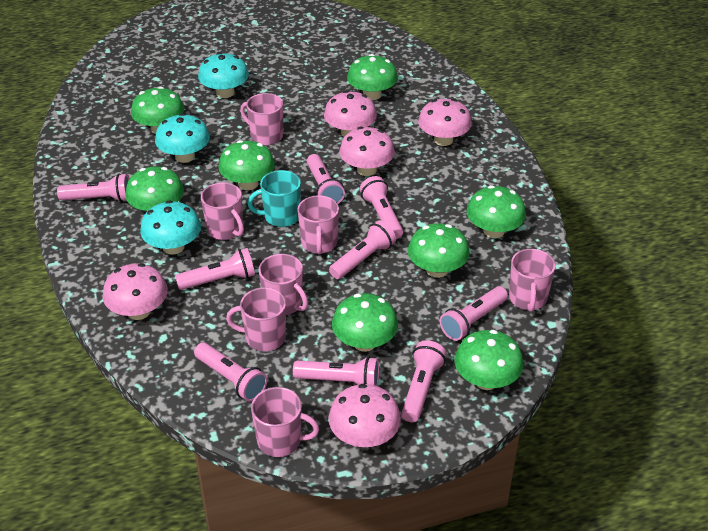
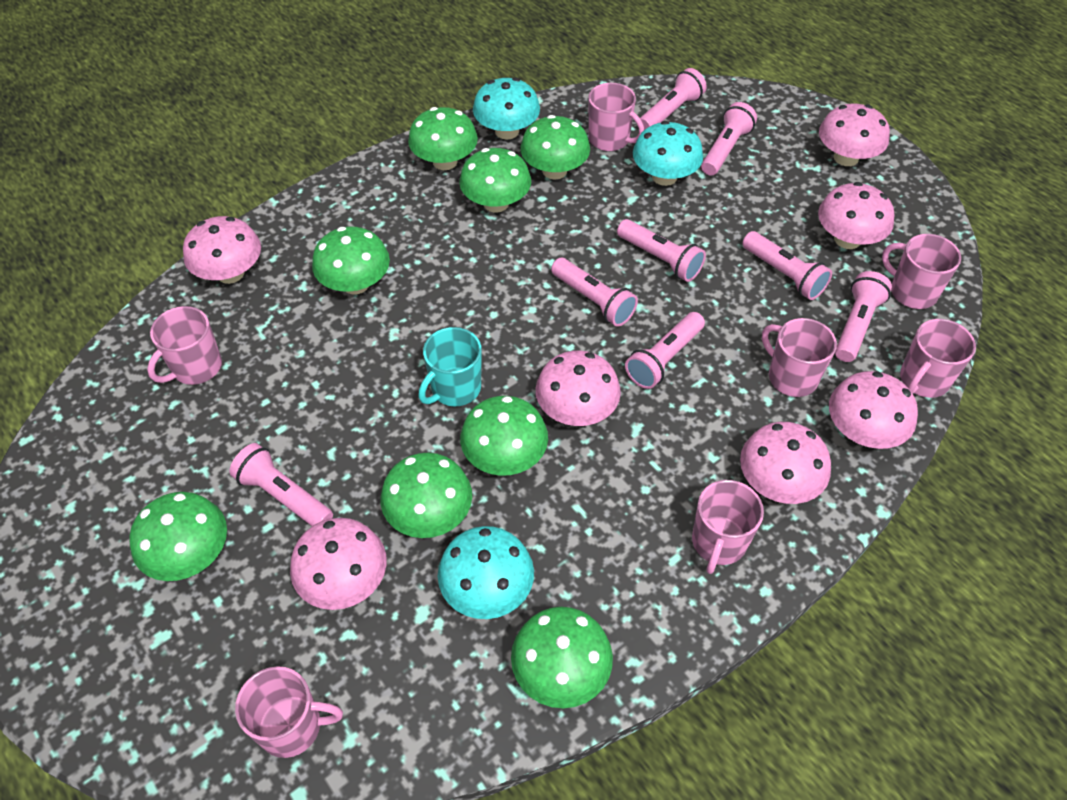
pink flashlight: 9 -> 8
pink mushroom: 5 -> 7

